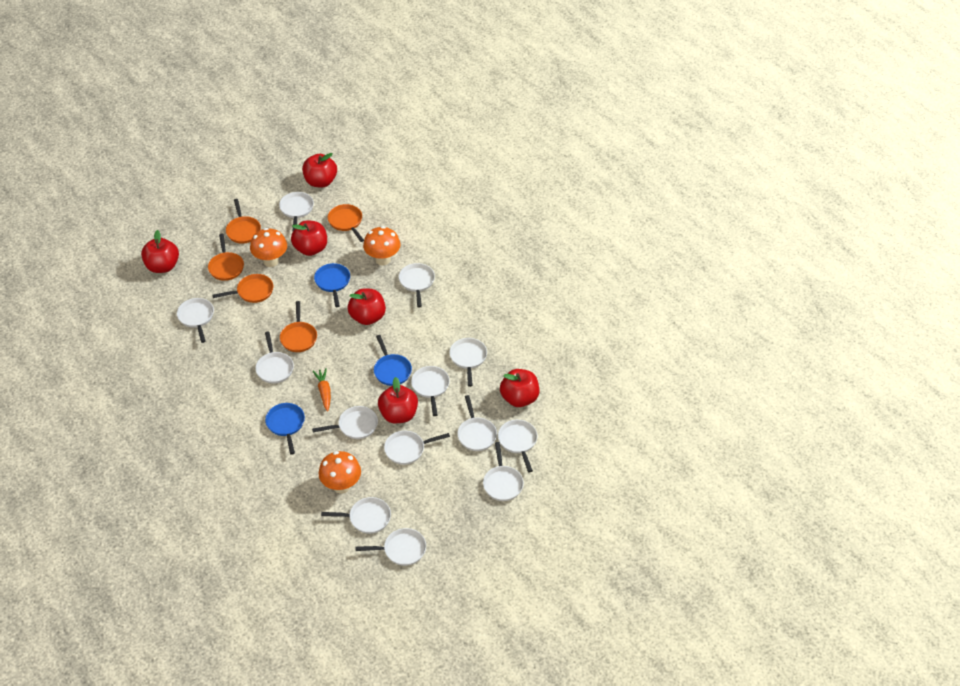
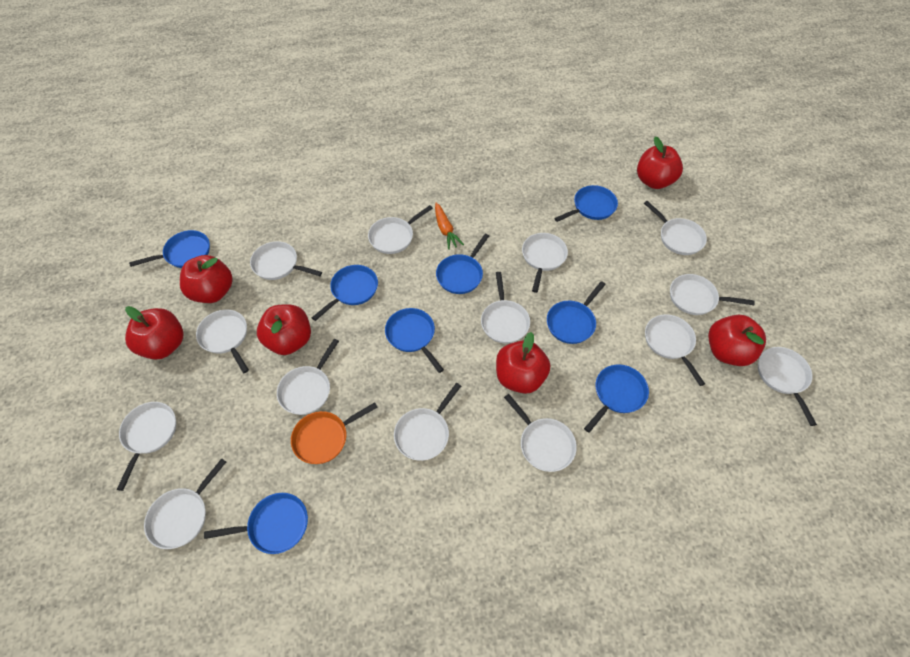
blue pan: 3 -> 8
orange mushroom: 3 -> 0
orange pan: 5 -> 1
white pan: 13 -> 14

